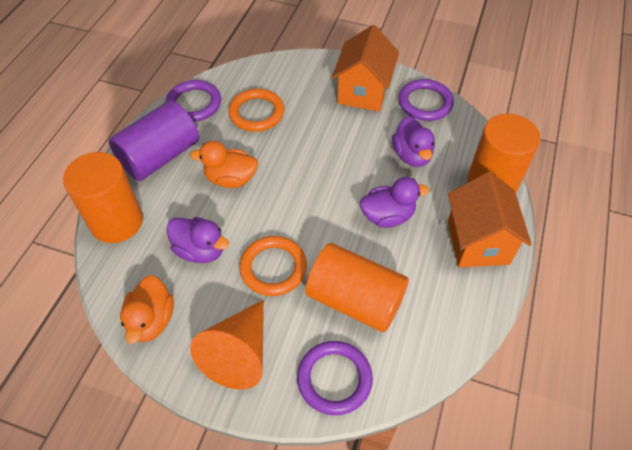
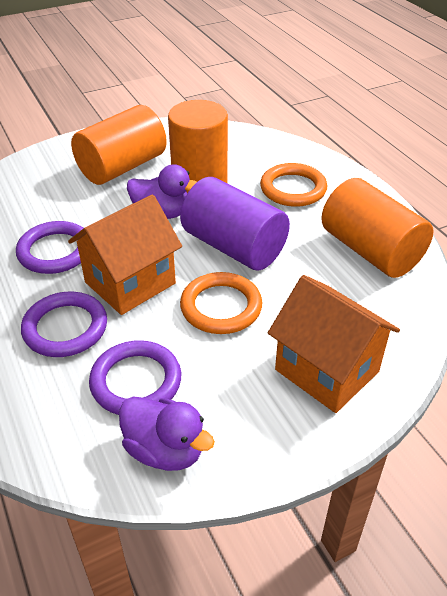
orange cone: 1 -> 0
orange duck: 2 -> 0
purple duck: 3 -> 2

